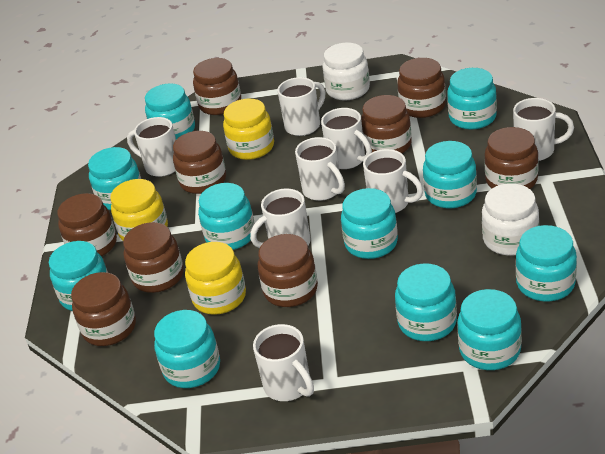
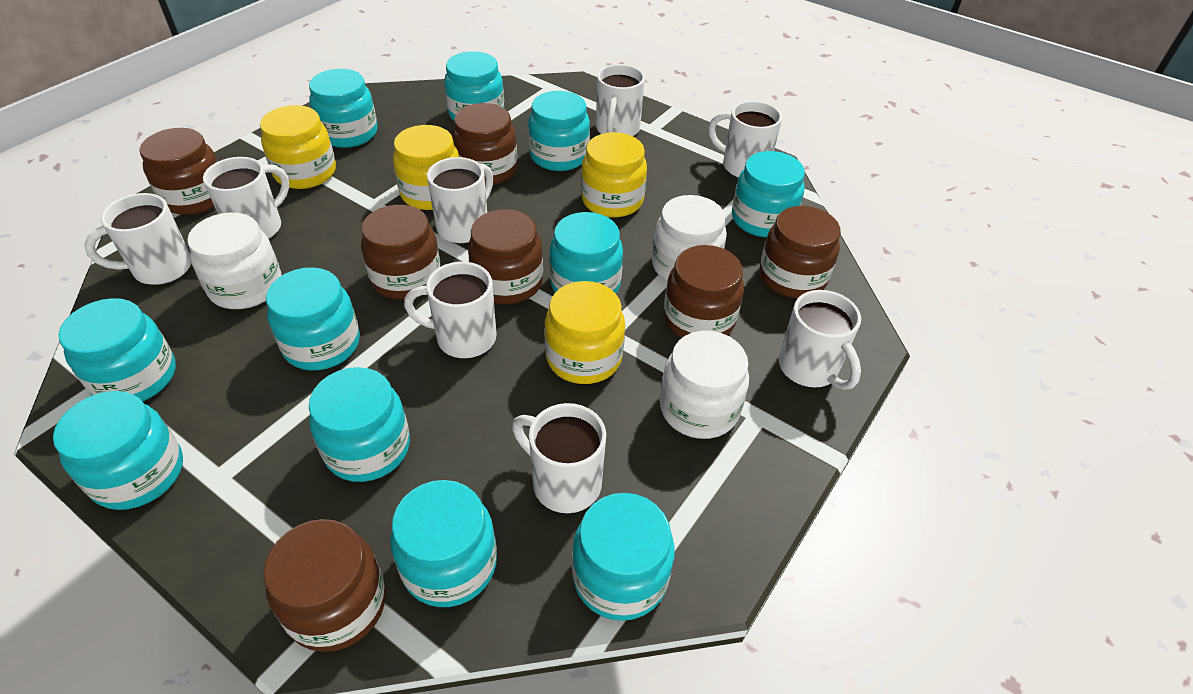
brown jar: 9 -> 7
white jar: 2 -> 3
yellow jar: 3 -> 4

